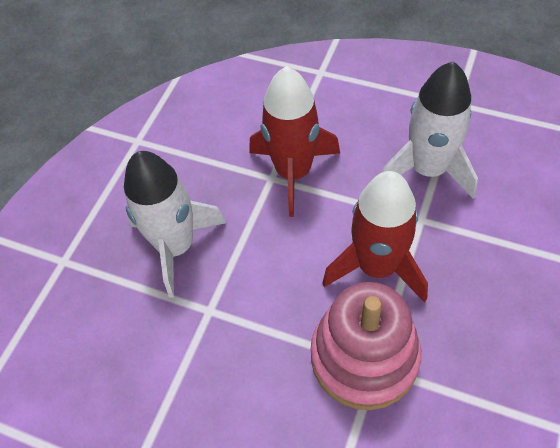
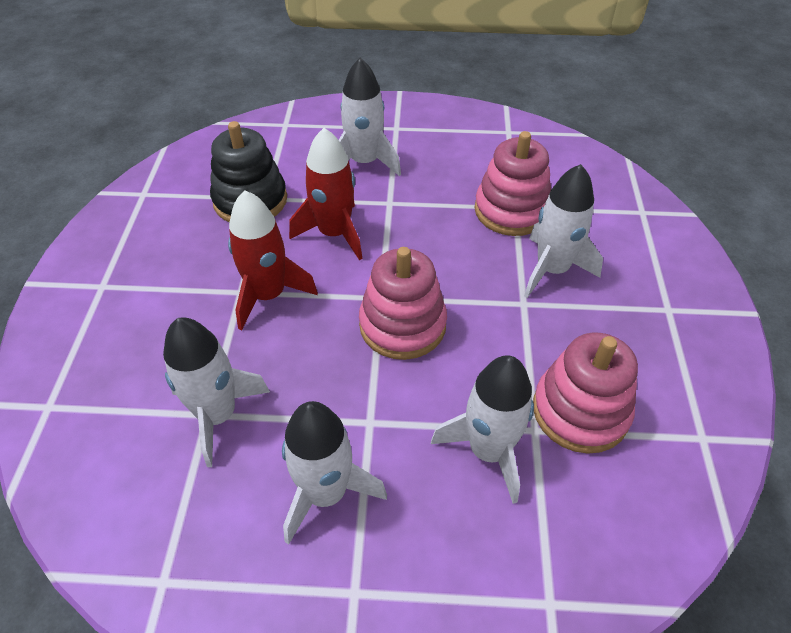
black stacking toy: 0 -> 1
pink stacking toy: 1 -> 3
white rocket: 2 -> 5

